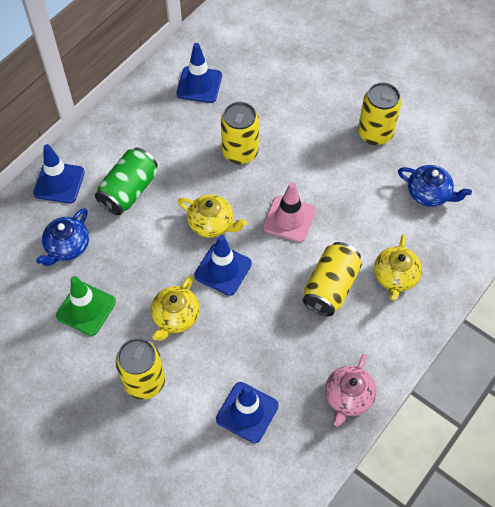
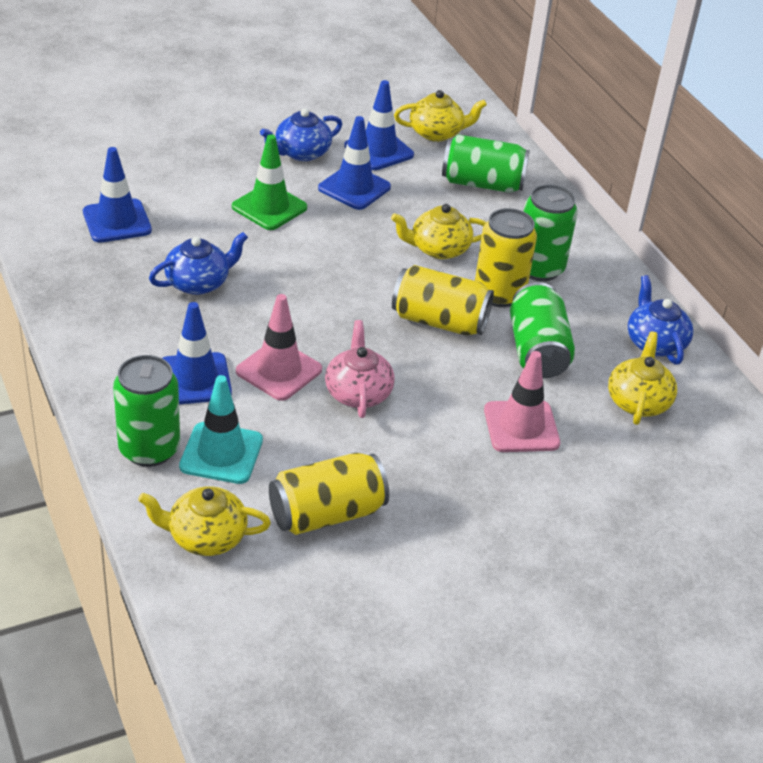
blue teapot: 2 -> 3
green can: 1 -> 4
pink traffic cone: 1 -> 2
turquoise traffic cone: 0 -> 1
yellow can: 4 -> 3
yellow teapot: 3 -> 4

